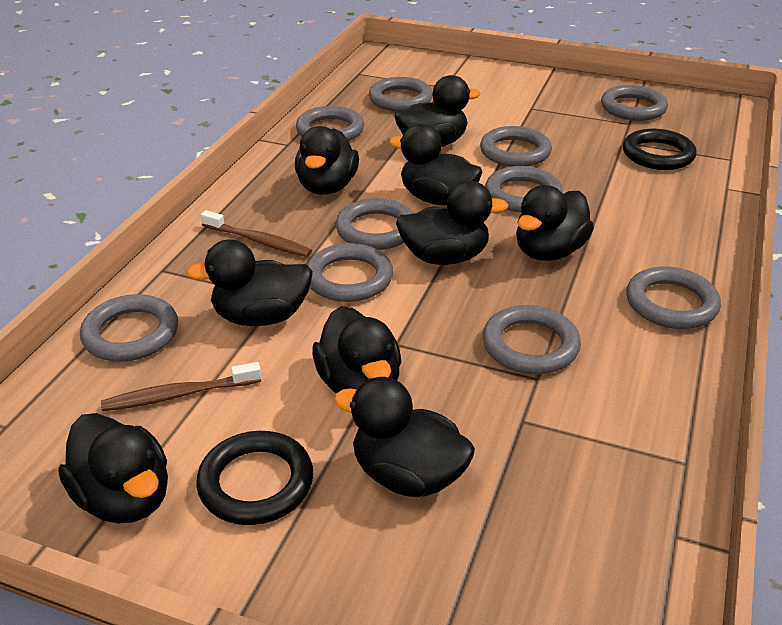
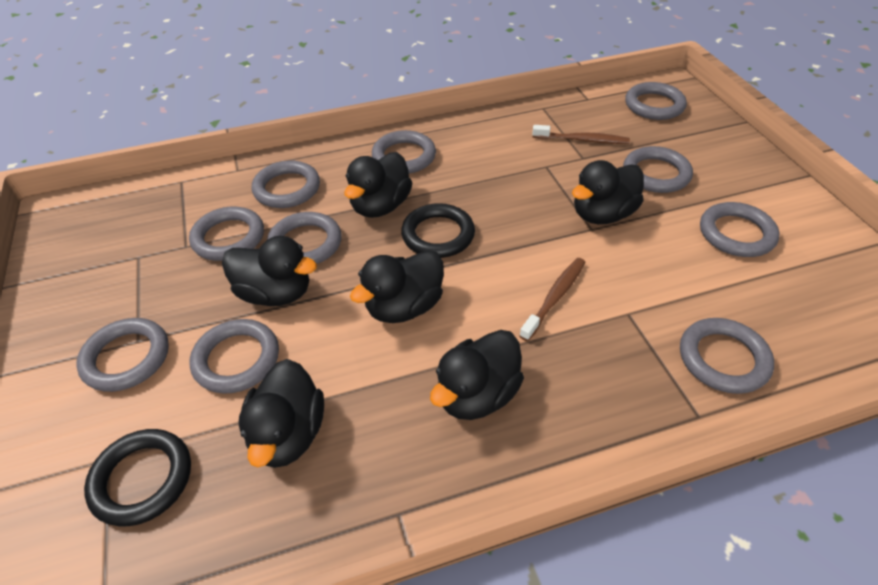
black duck: 9 -> 6

